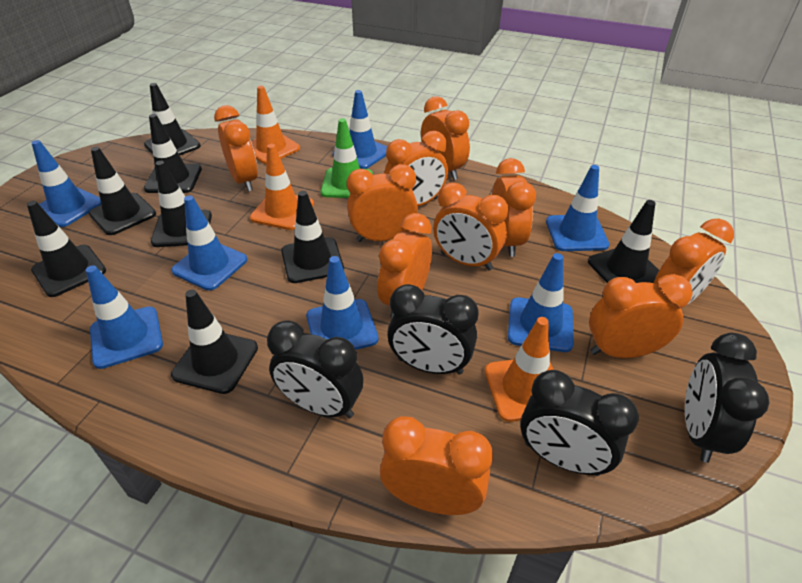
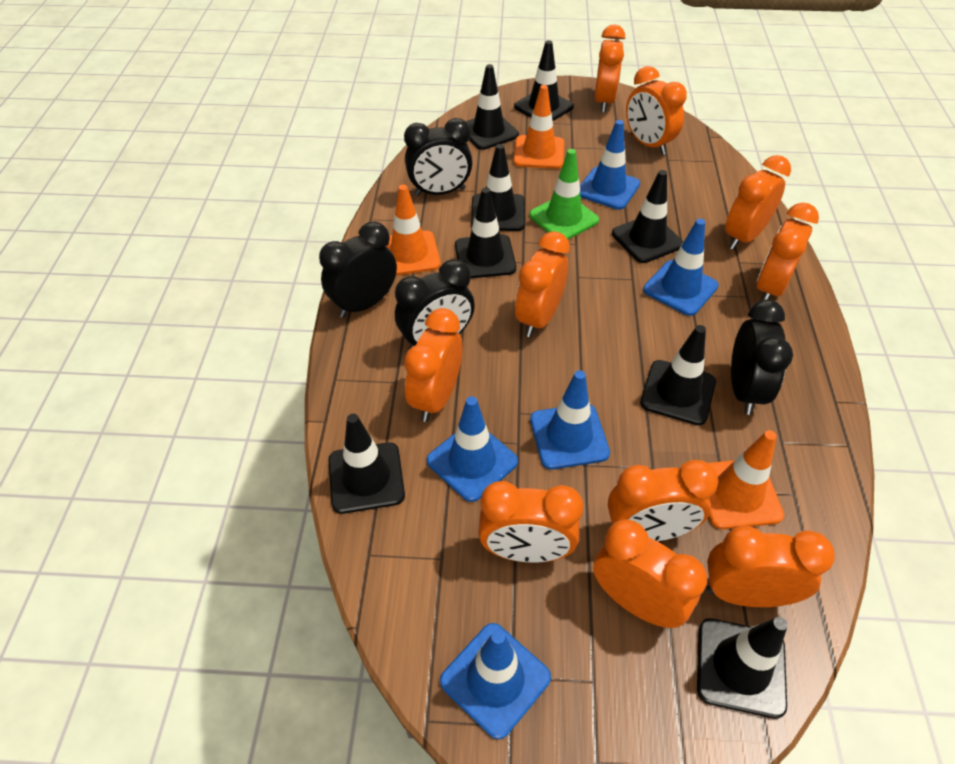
blue traffic cone: 7 -> 5

